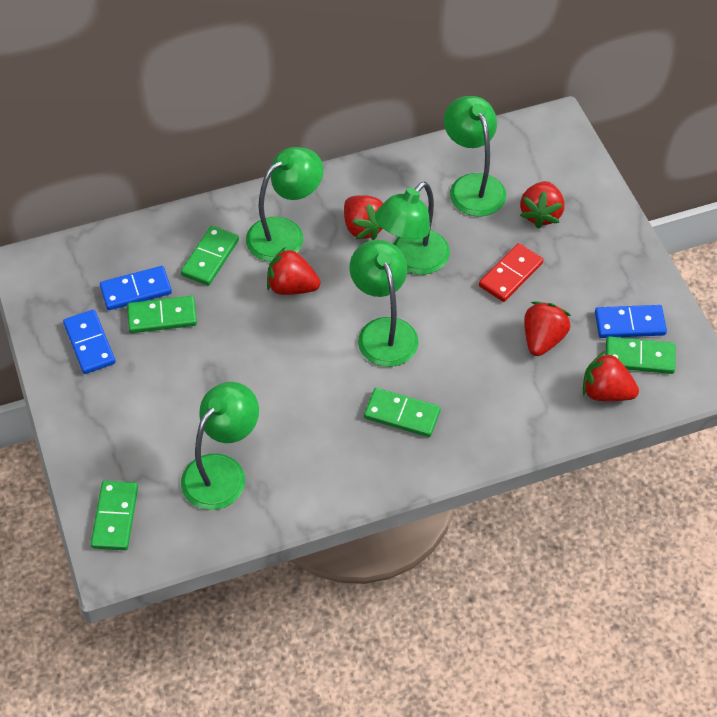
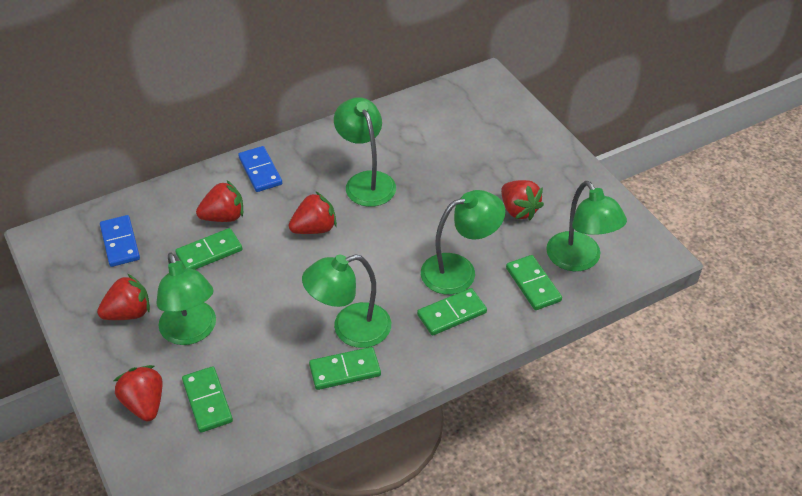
blue domino: 3 -> 2
red domino: 1 -> 0

